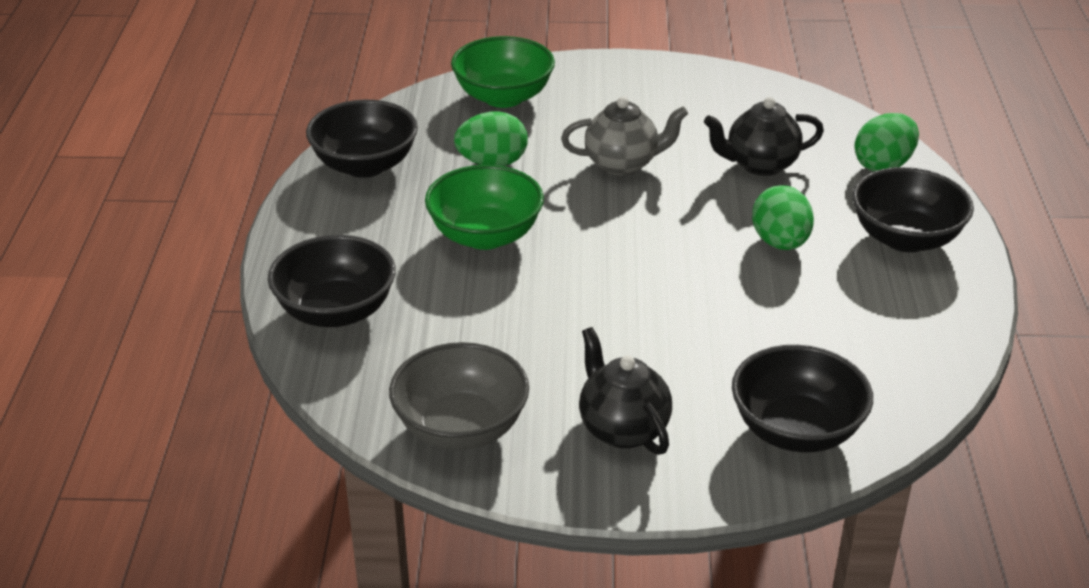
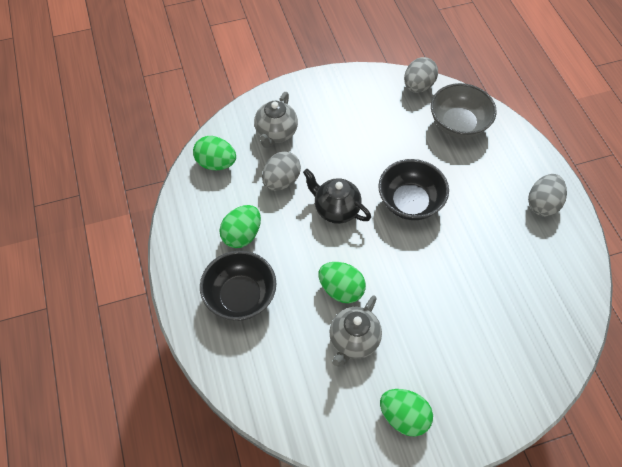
black bowl: 4 -> 2
black teapot: 2 -> 1
green bowl: 2 -> 0
green egg: 3 -> 4
grey egg: 0 -> 3
grey teapot: 1 -> 2

